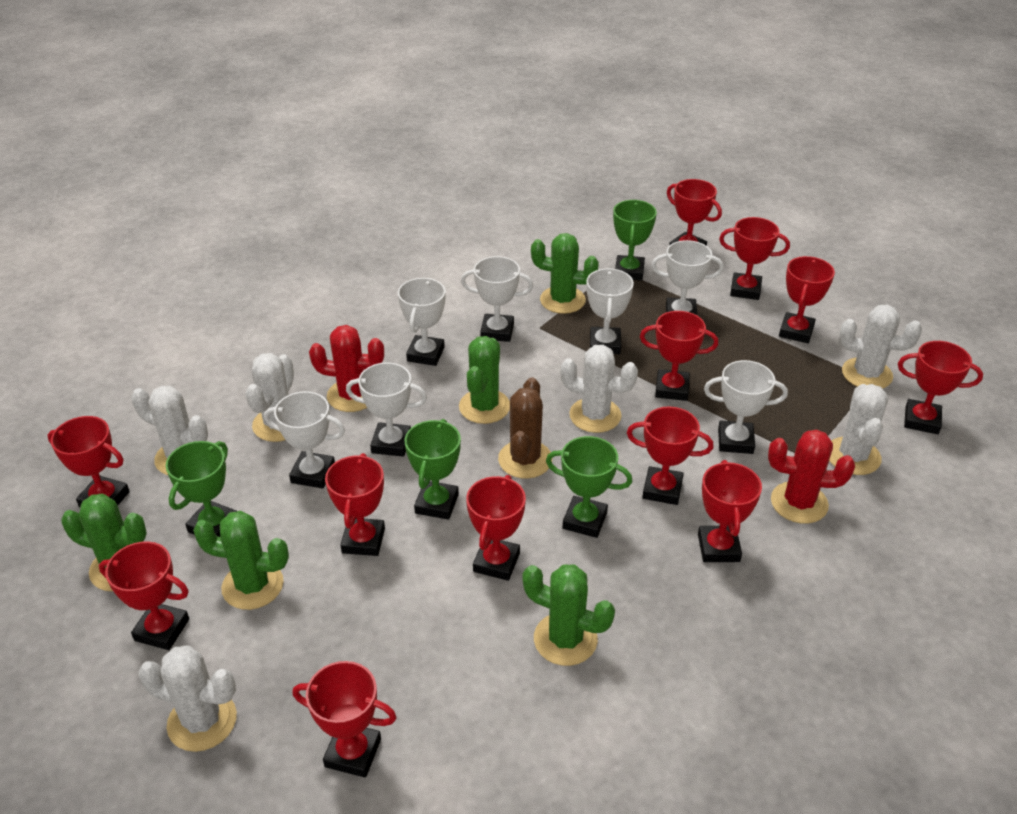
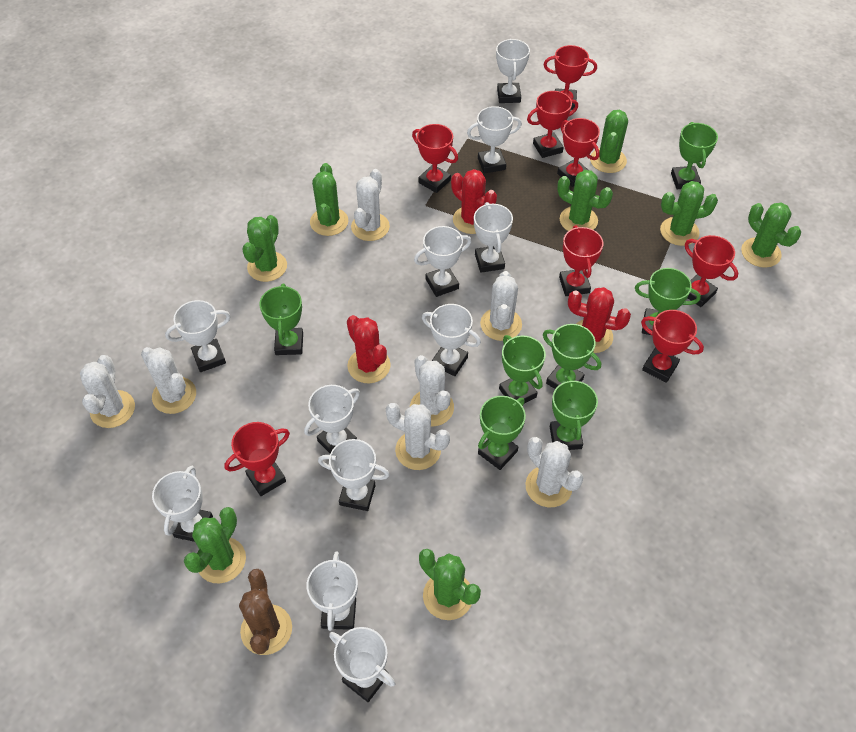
green cactus: 5 -> 8
green trophy: 4 -> 7
red cactus: 2 -> 3
red trophy: 12 -> 8
white cactus: 6 -> 7
white trophy: 7 -> 11

